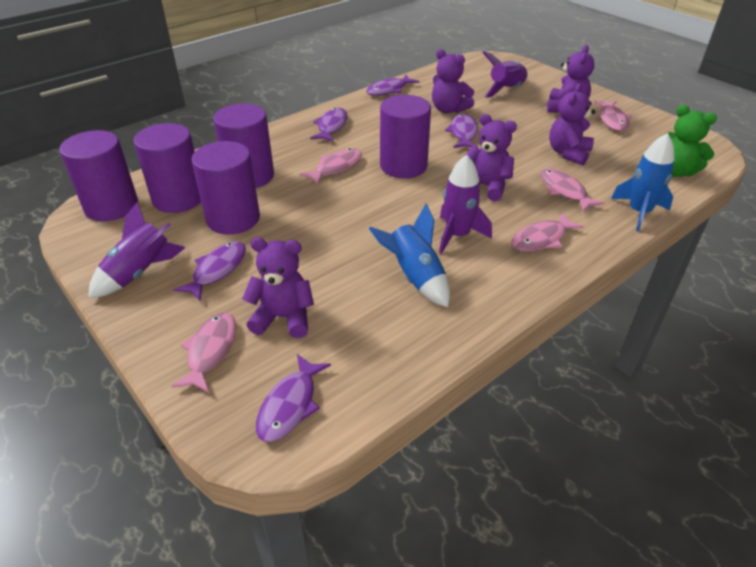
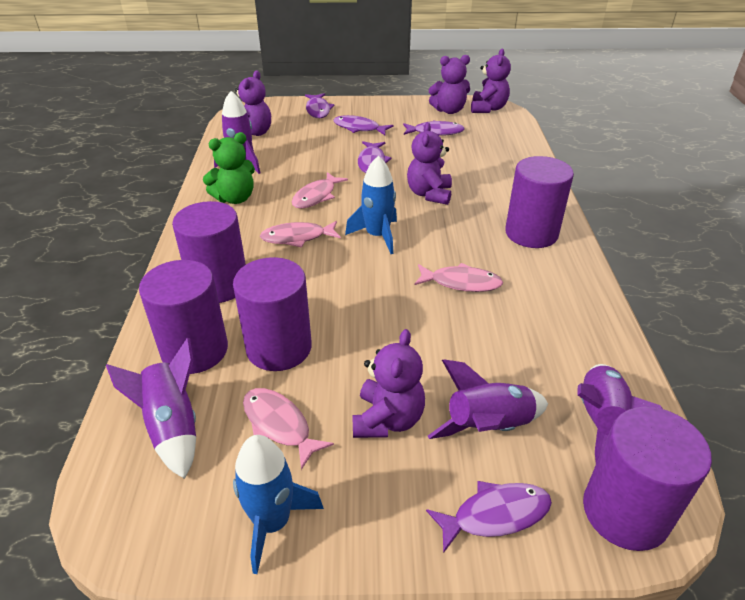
pink fish: 5 -> 4
purple rocket: 3 -> 4

